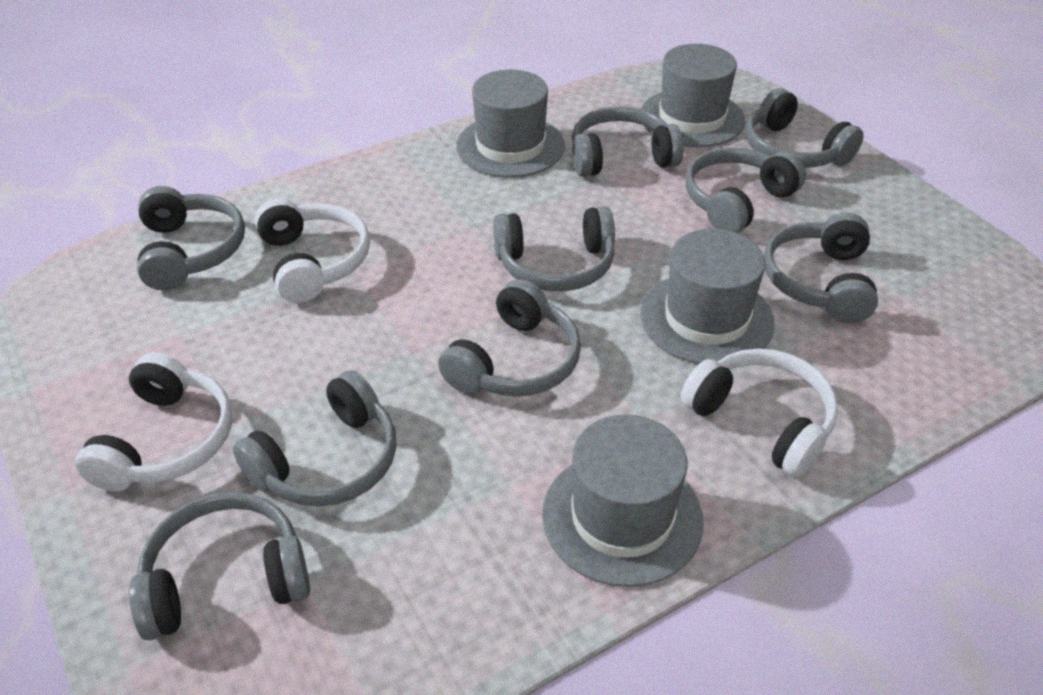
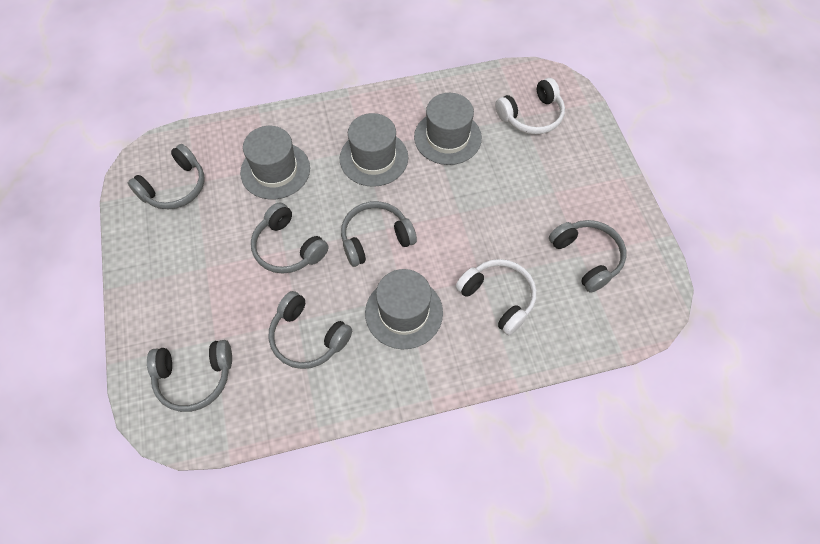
grey headphones: 9 -> 6
white headphones: 3 -> 2

